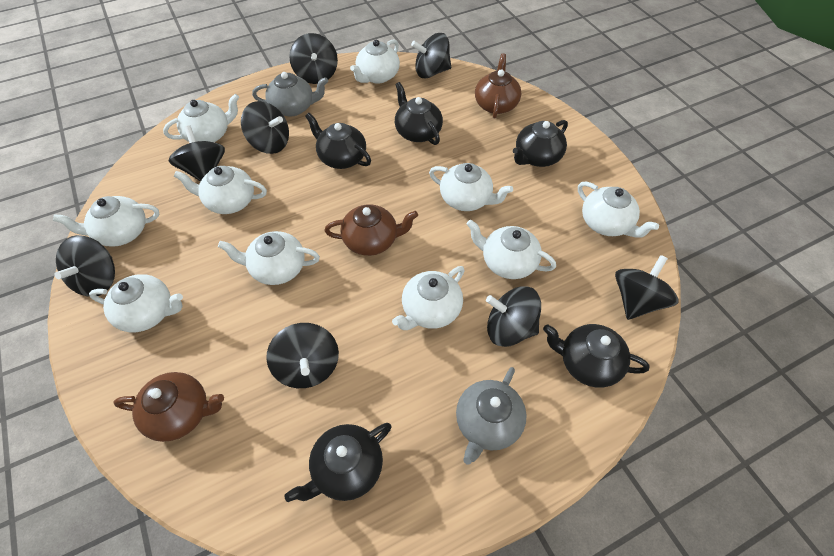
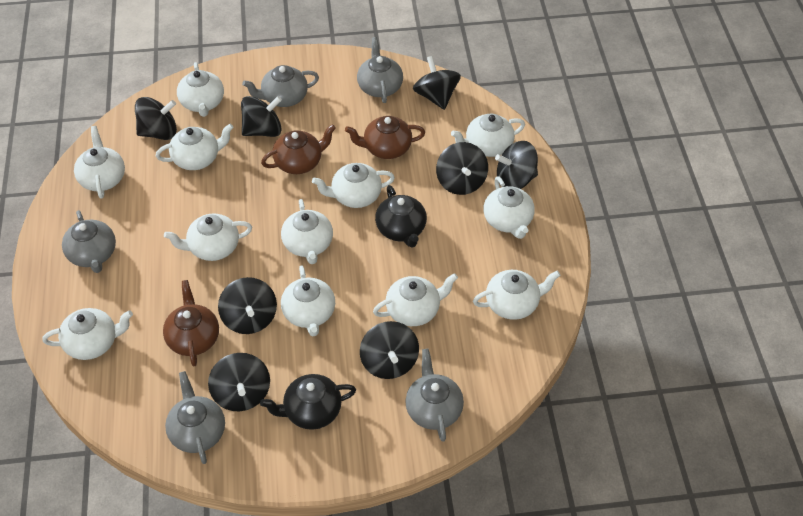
black teapot: 5 -> 2
grey teapot: 2 -> 5
white teapot: 10 -> 12

